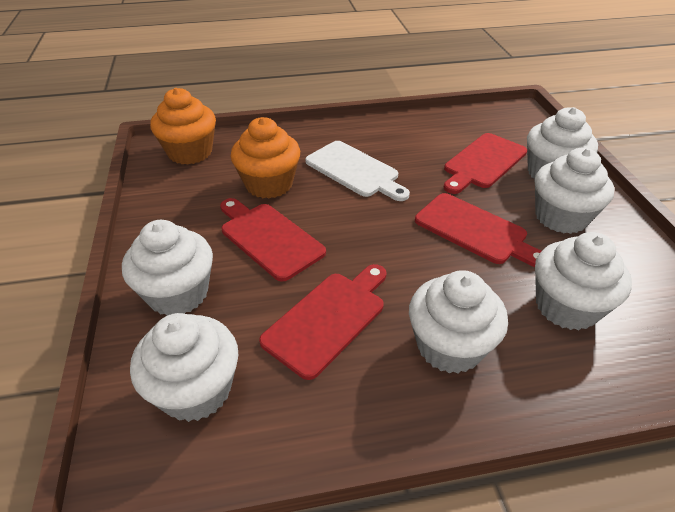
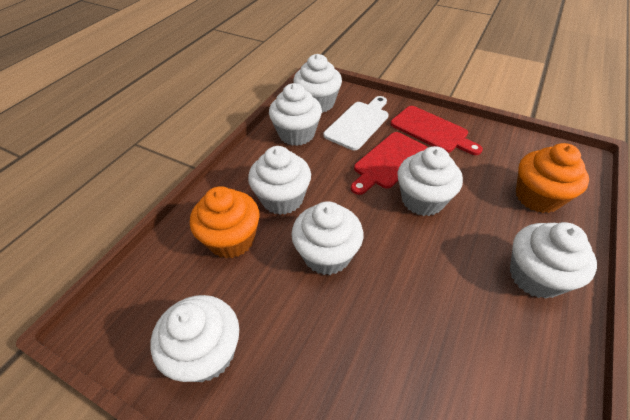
red cutting board: 4 -> 2
white cupcake: 6 -> 7

